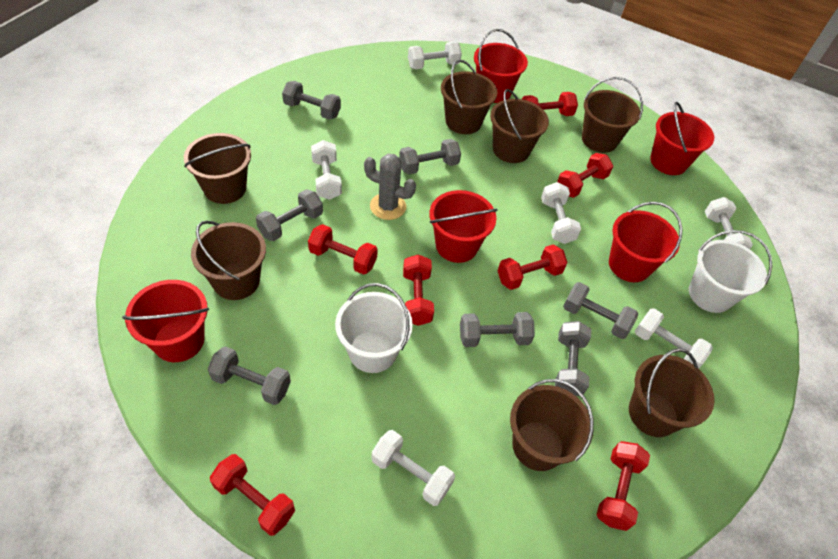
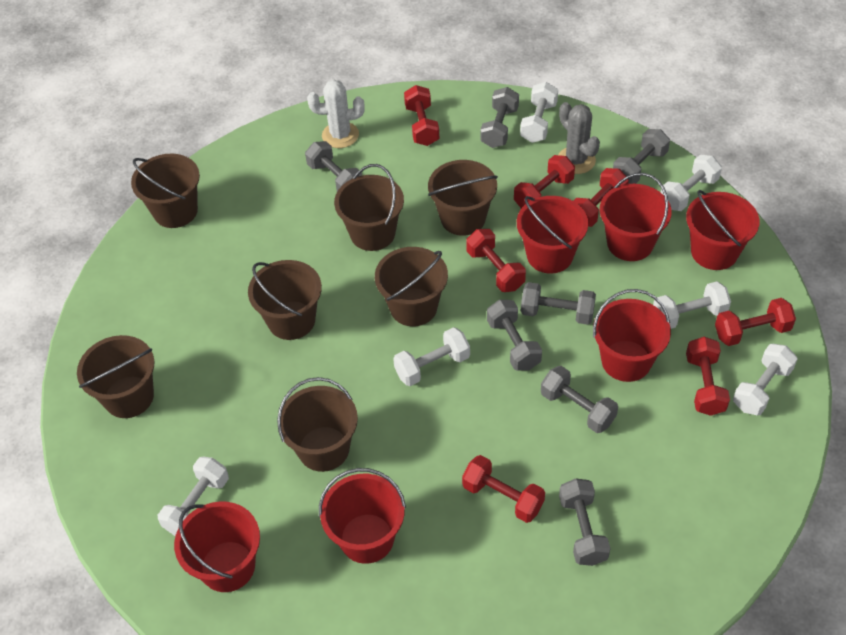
red bucket: 5 -> 6
white bucket: 2 -> 0
white cactus: 0 -> 1

